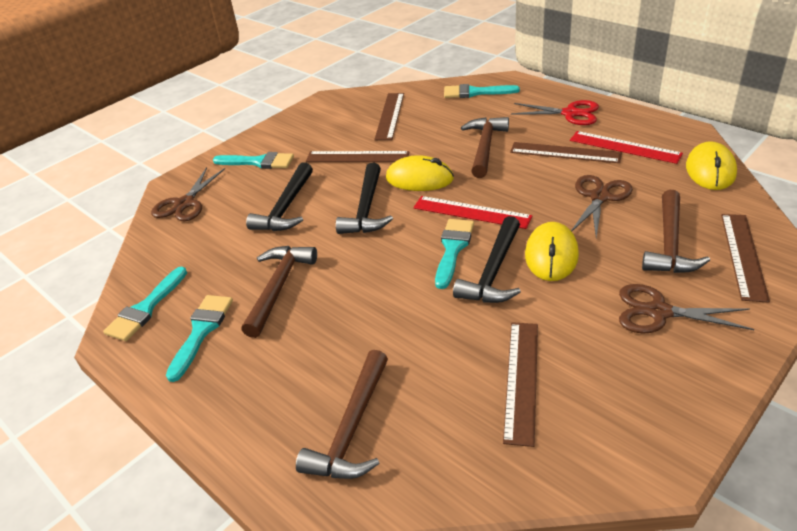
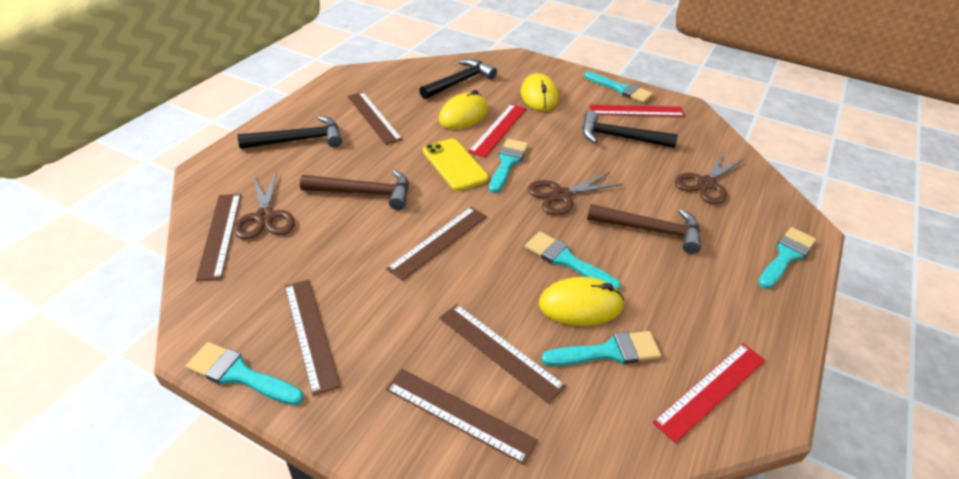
brown hammer: 4 -> 2
brown ruler: 5 -> 6
red ruler: 2 -> 3
red scissors: 1 -> 0
turquoise brush: 5 -> 6
yellow phone: 0 -> 1

